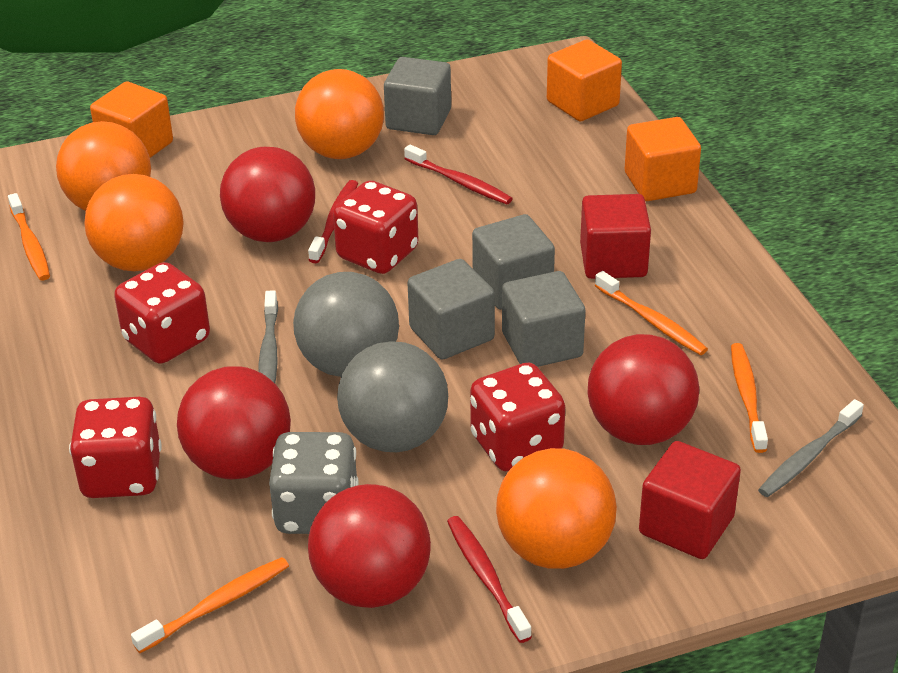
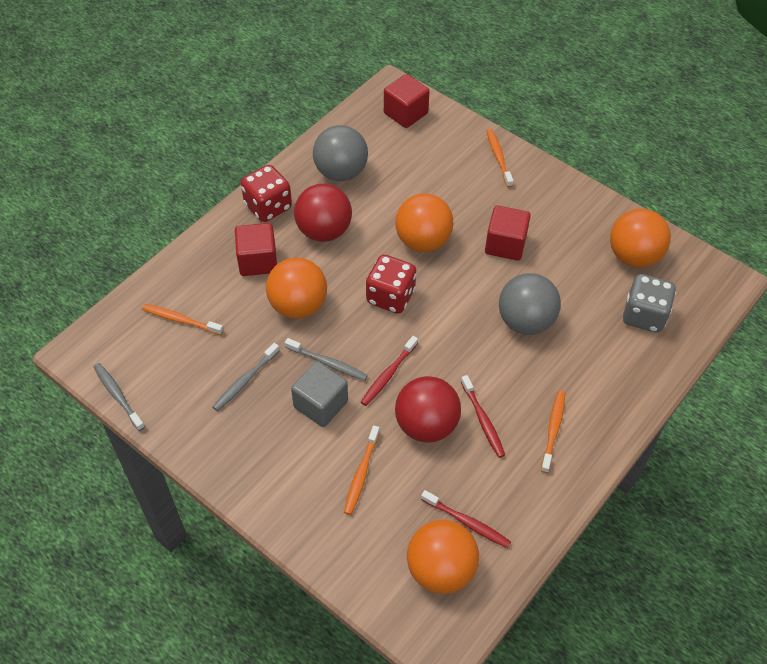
grey cube: 4 -> 1
grey toothbrush: 2 -> 3
orange cube: 3 -> 0
red ball: 4 -> 2
red cube: 2 -> 3
red dice: 4 -> 2

